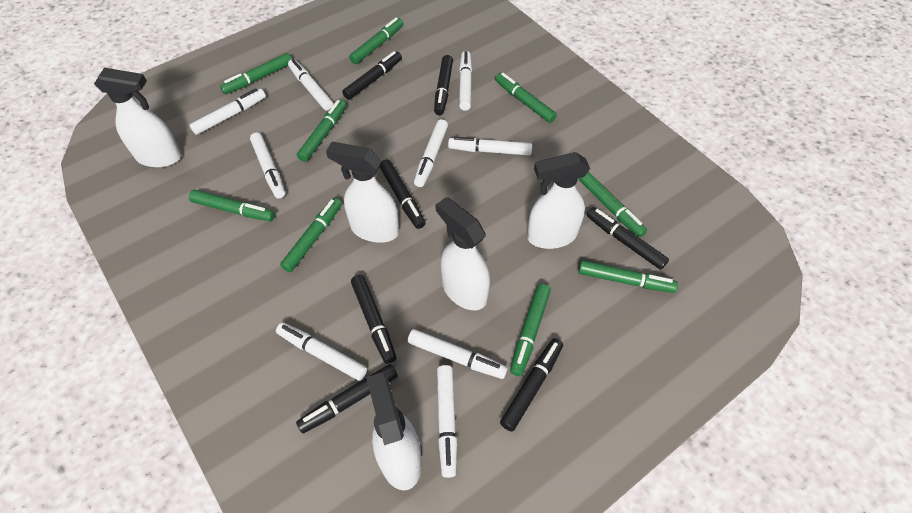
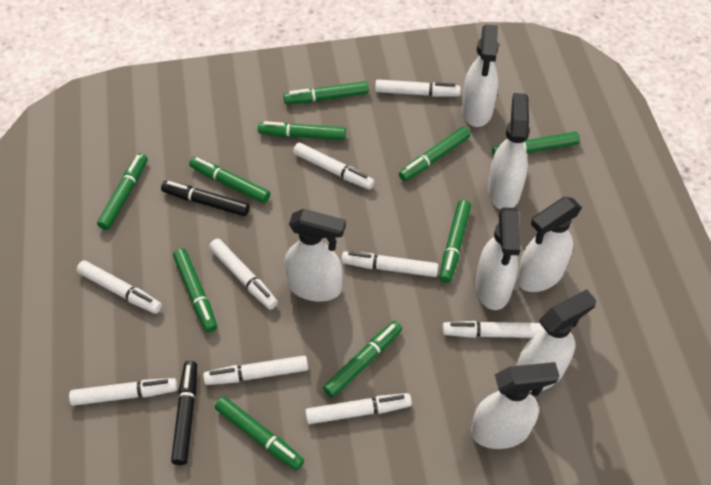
black marker: 7 -> 2
green marker: 9 -> 10
white spray bottle: 5 -> 7

